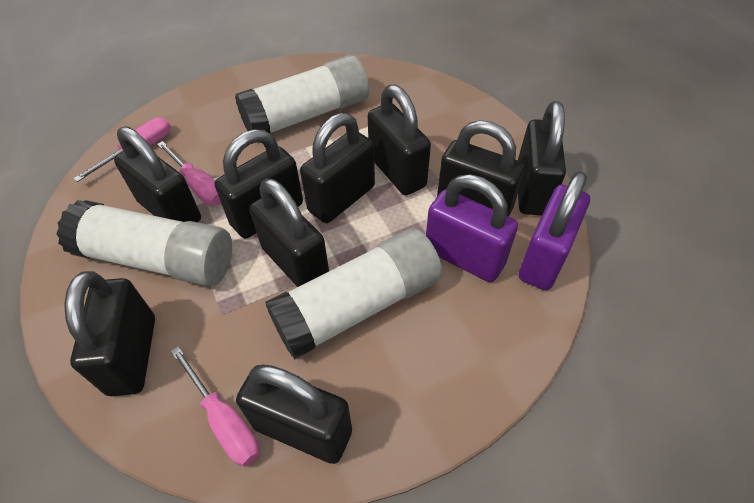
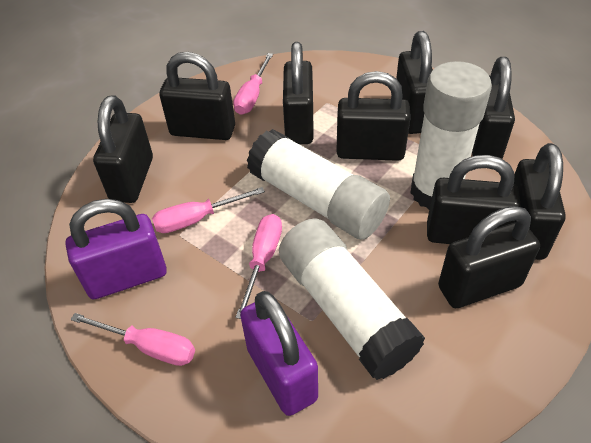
pink screwdriver: 3 -> 4

